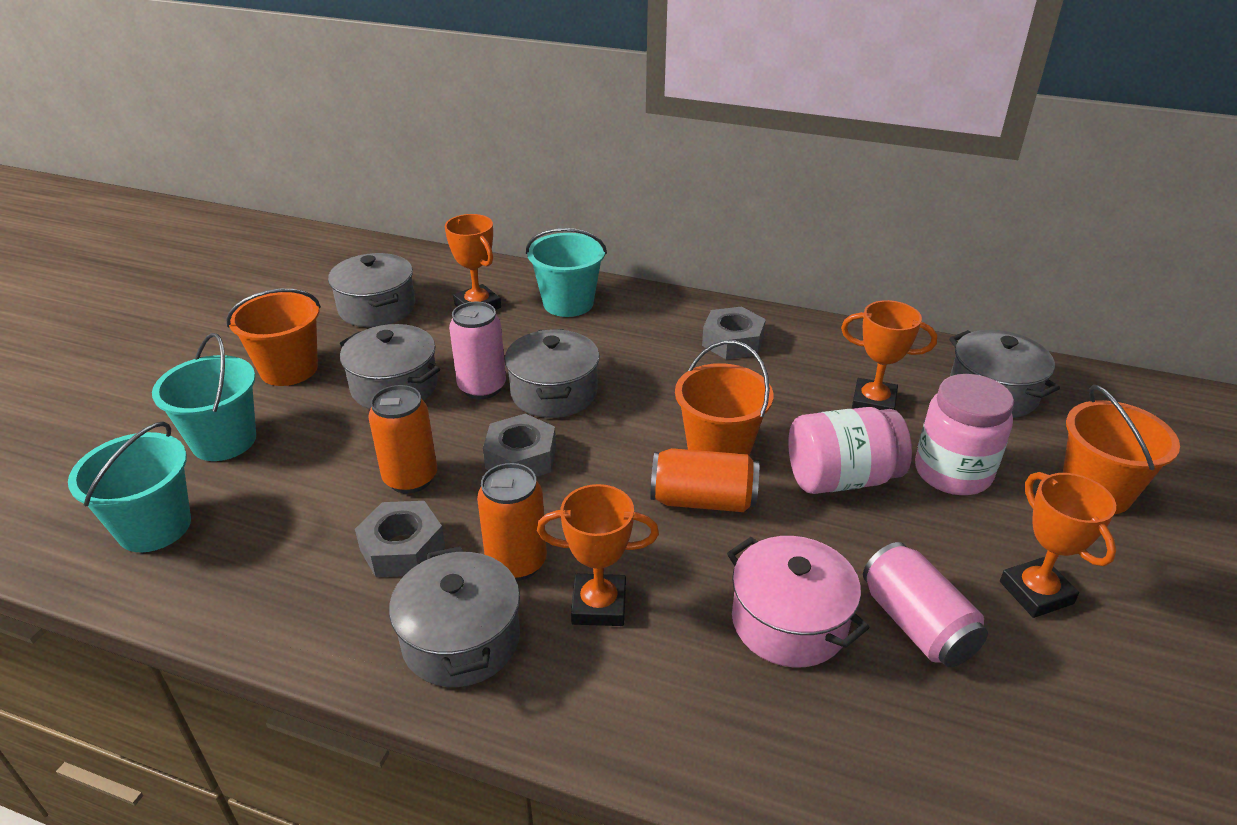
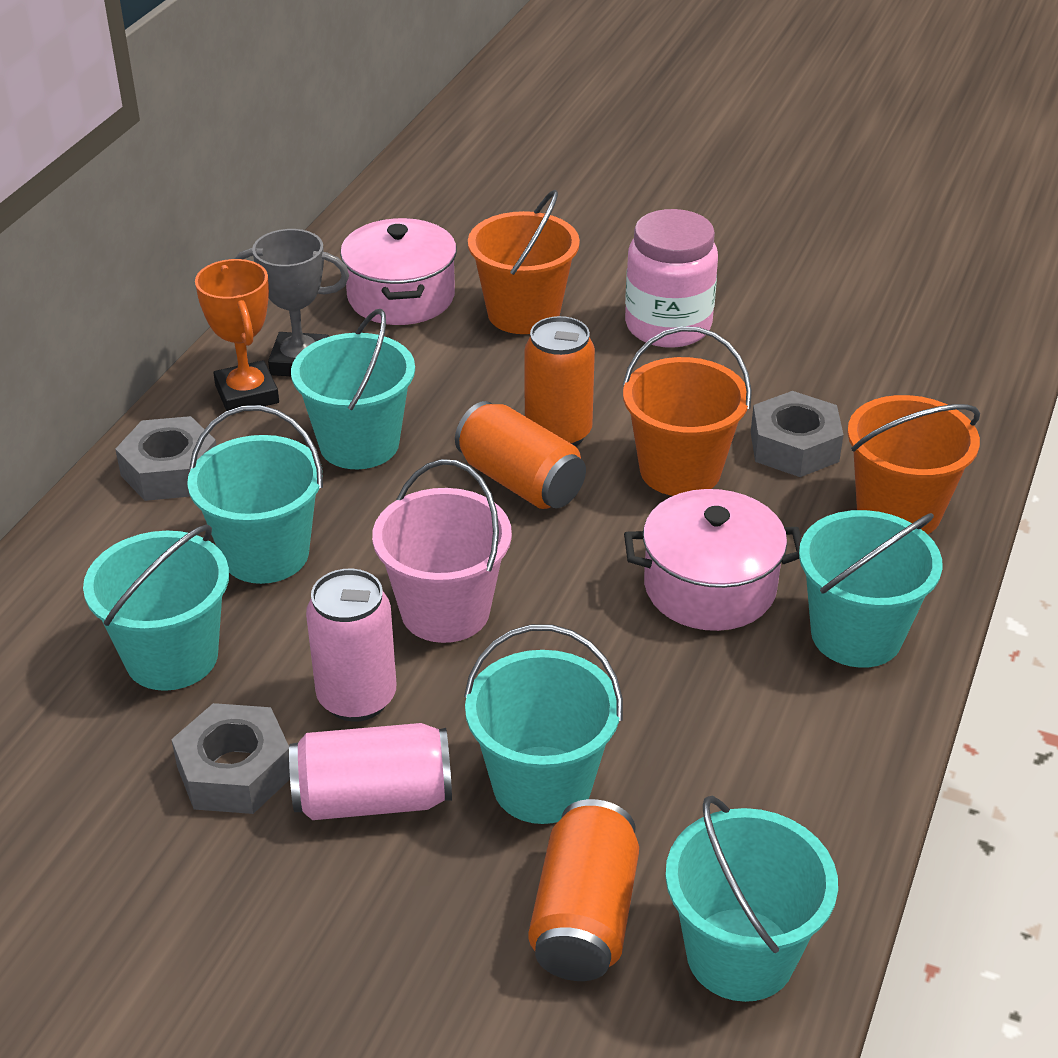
grey pot: 5 -> 0
grey trophy: 0 -> 1
orange trophy: 4 -> 1
pink bucket: 0 -> 1
pink jar: 2 -> 1
pink pot: 1 -> 2
turquoise bucket: 3 -> 6

